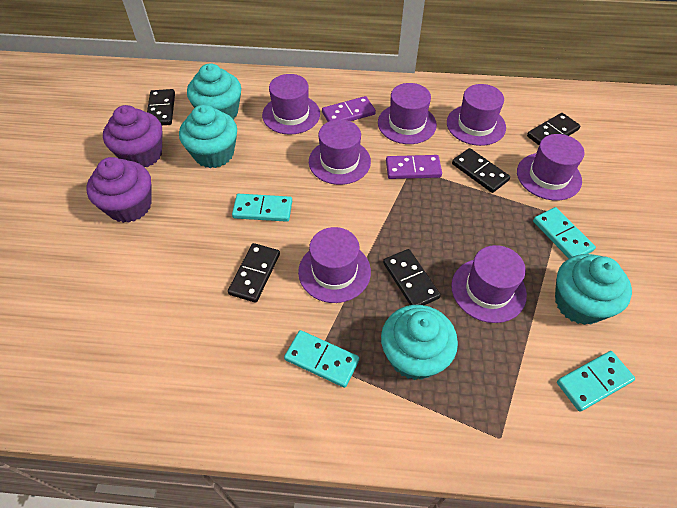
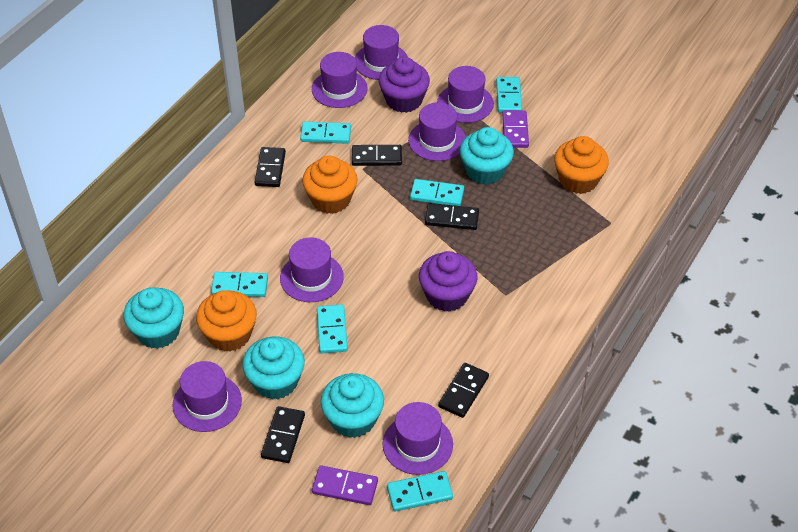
orange cupcake: 0 -> 3
turquoise domino: 4 -> 6

